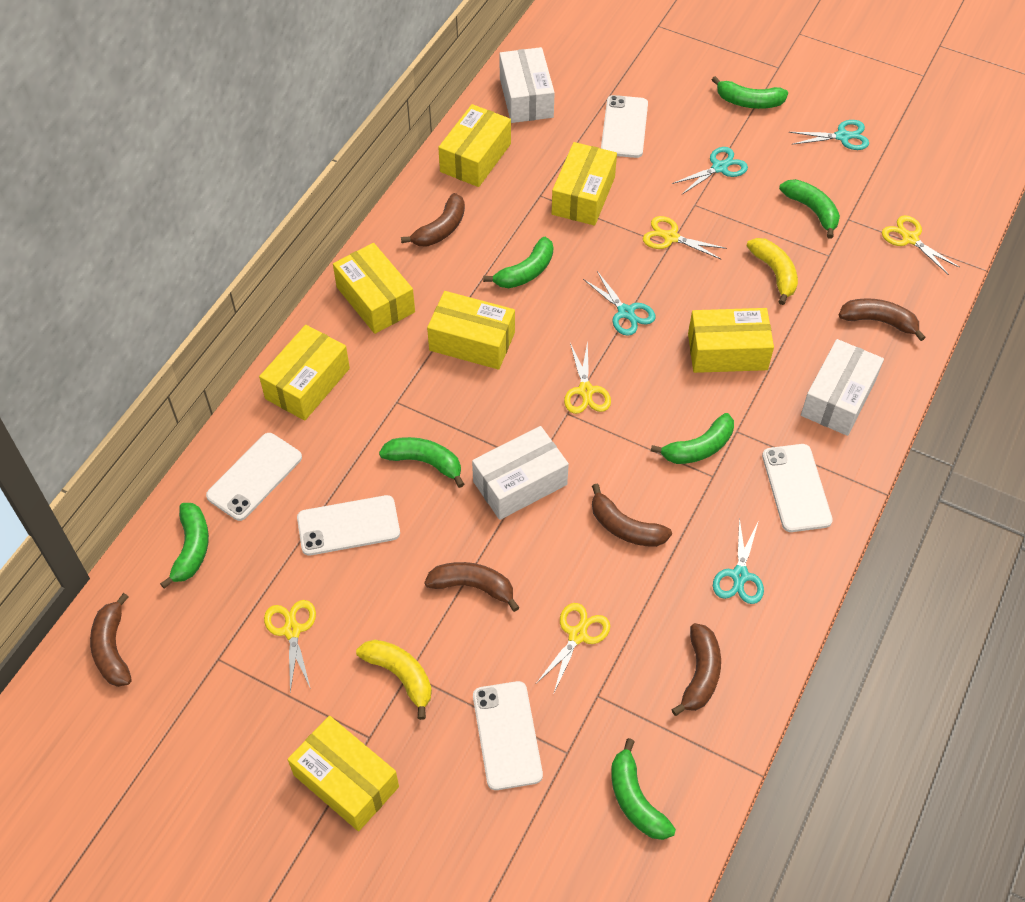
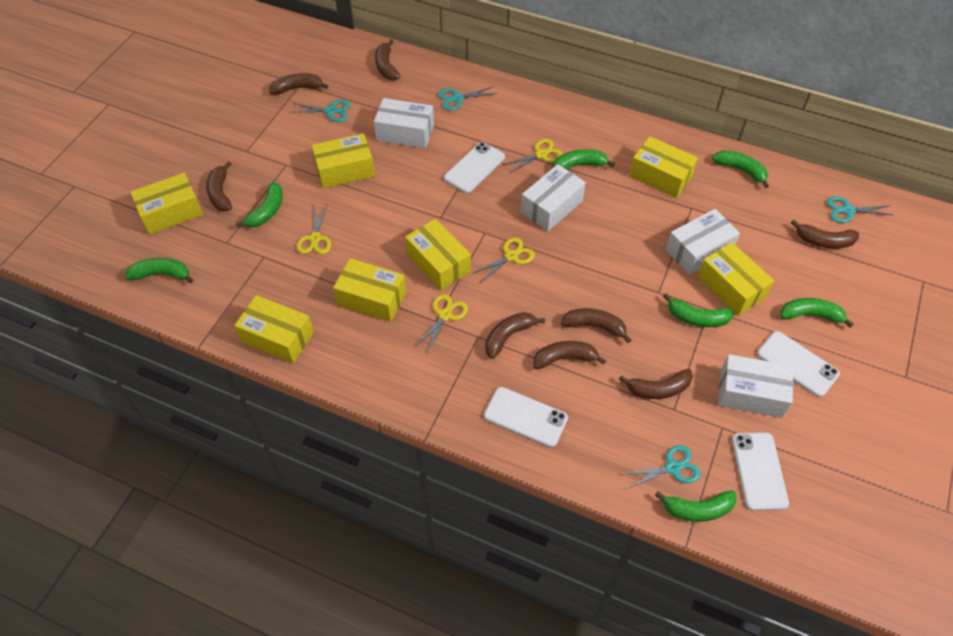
brown banana: 6 -> 8
white box: 3 -> 4
white phone: 5 -> 4
yellow banana: 2 -> 0
yellow scissors: 5 -> 4

